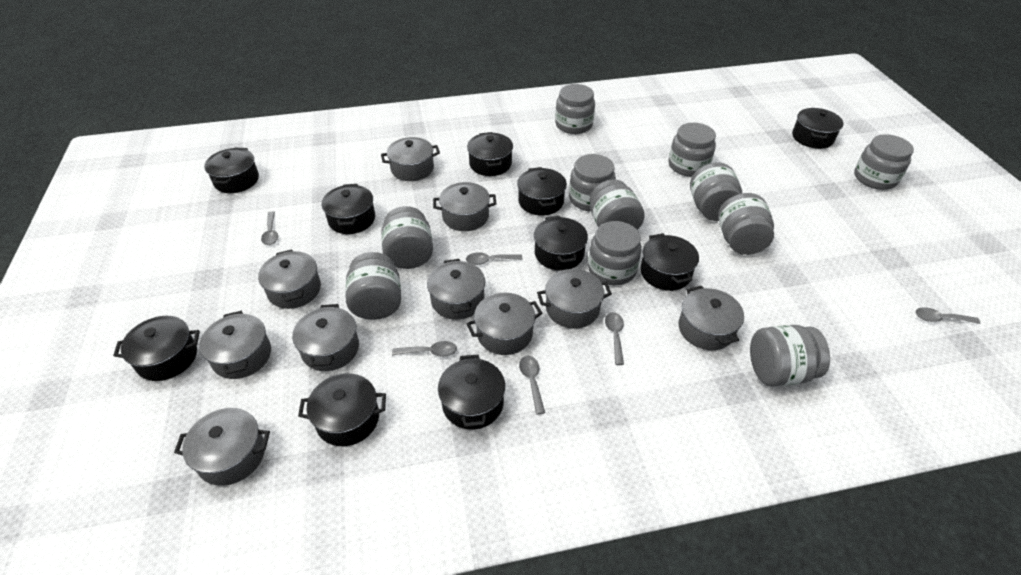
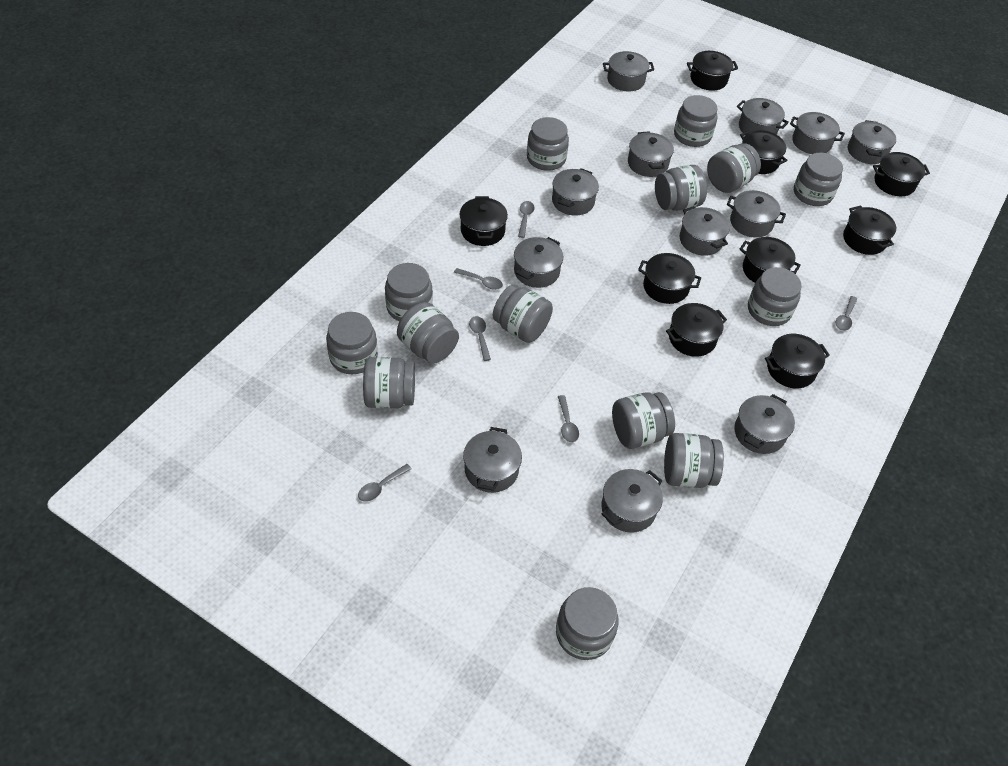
black pot: 10 -> 9
grey jar: 11 -> 14
grey pot: 10 -> 12

